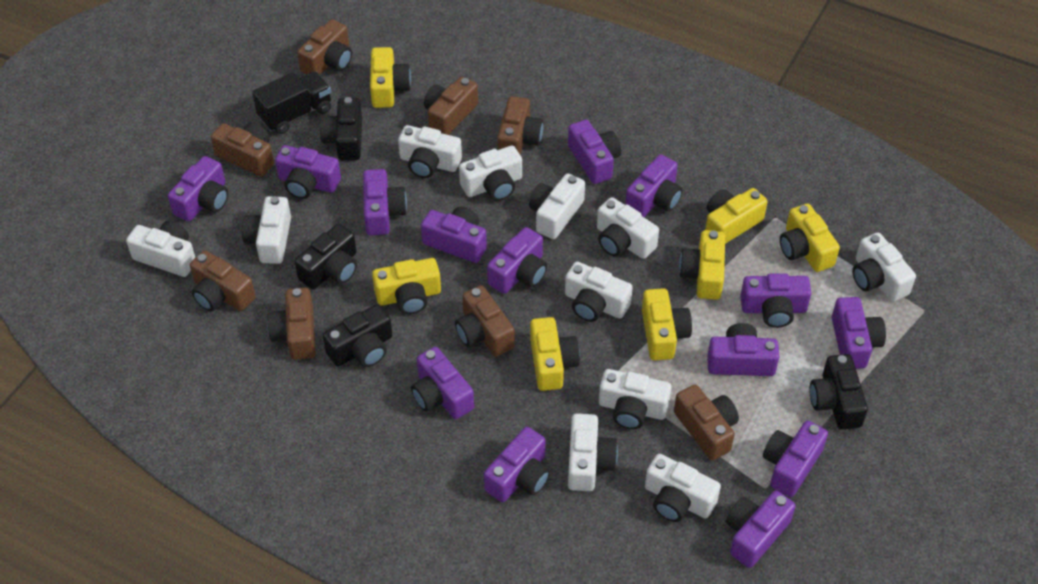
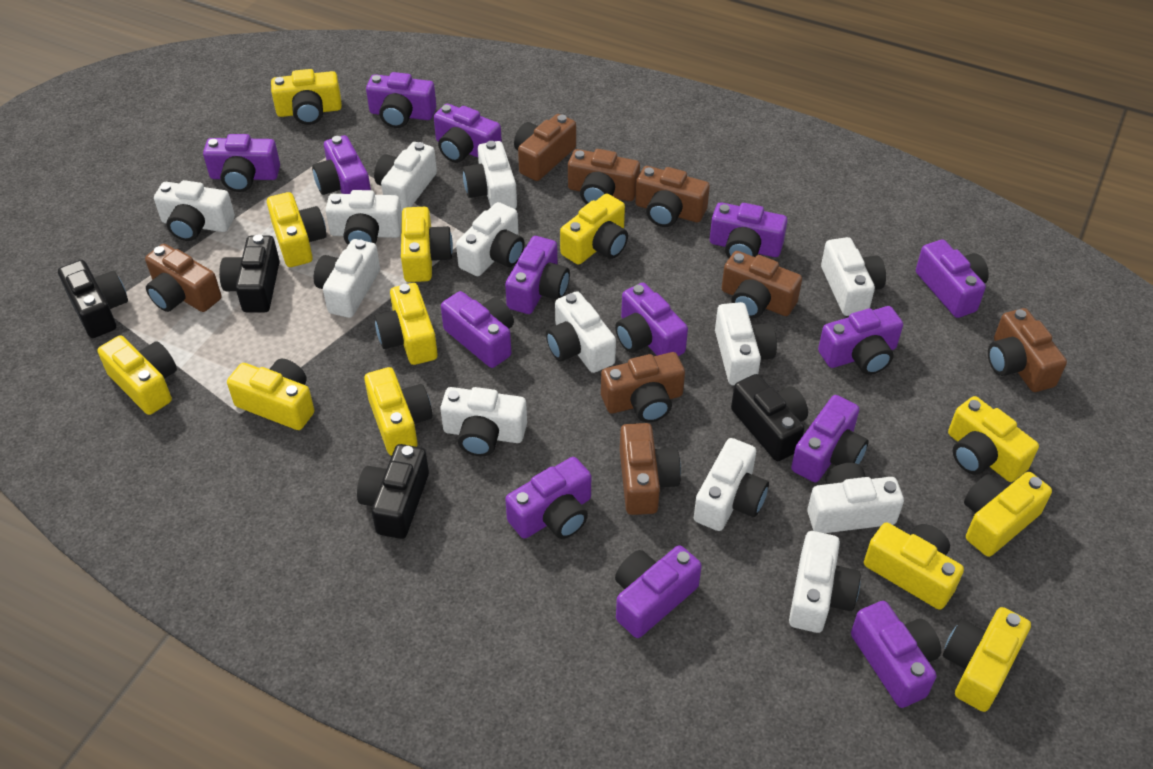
black truck: 1 -> 0
white camera: 11 -> 13
yellow camera: 7 -> 12

